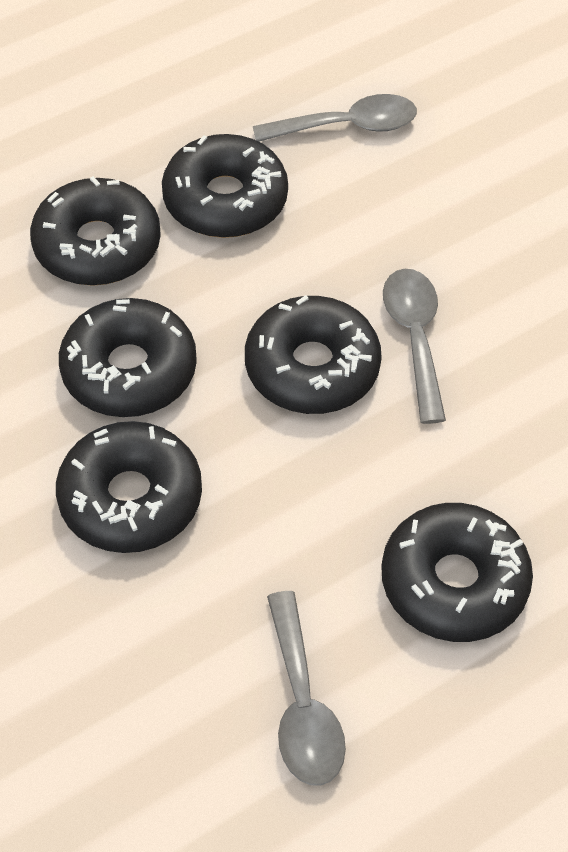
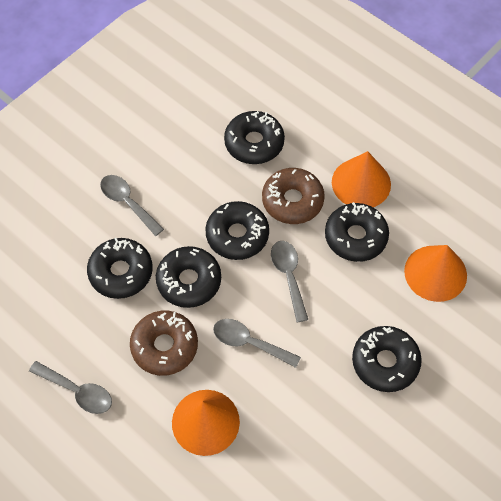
brown donut: 0 -> 2
grey spoon: 3 -> 4
orange cone: 0 -> 3

